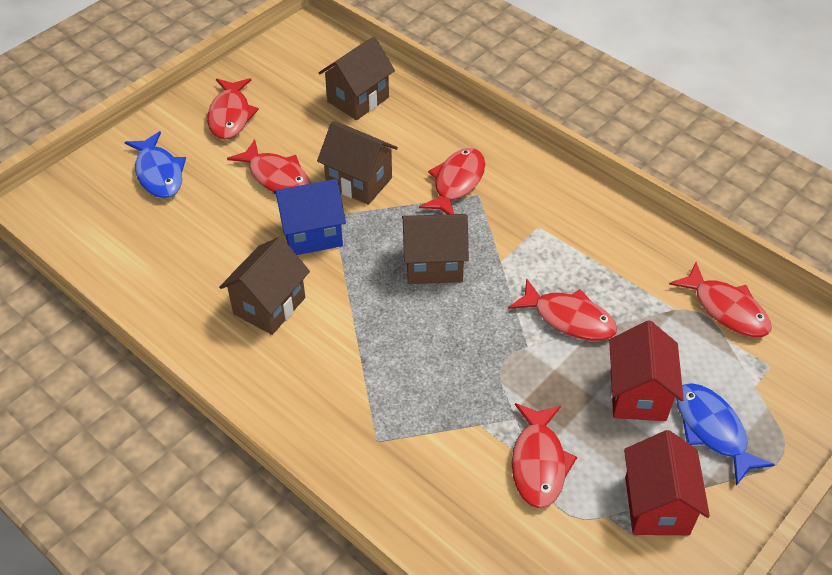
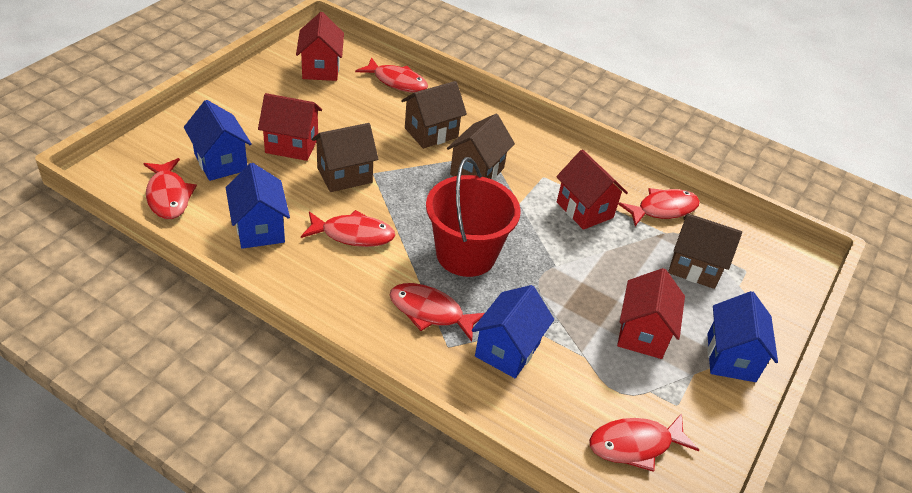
blue fish: 2 -> 0
blue house: 1 -> 4
red bucket: 0 -> 1
red house: 2 -> 4

